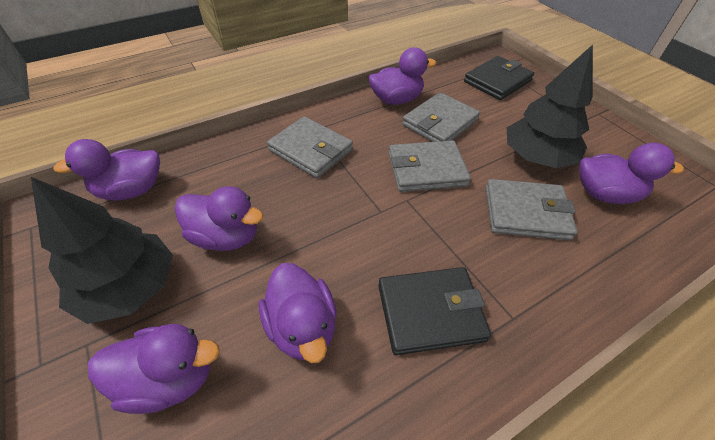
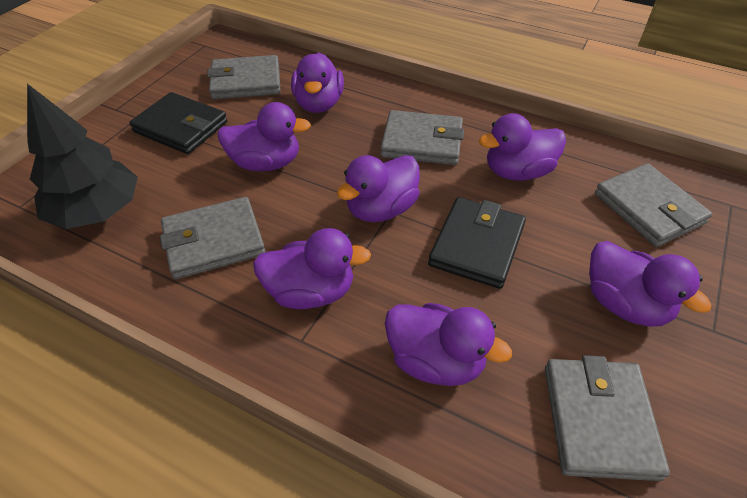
black tree: 2 -> 1
grey wallet: 4 -> 5
purple duck: 6 -> 7

